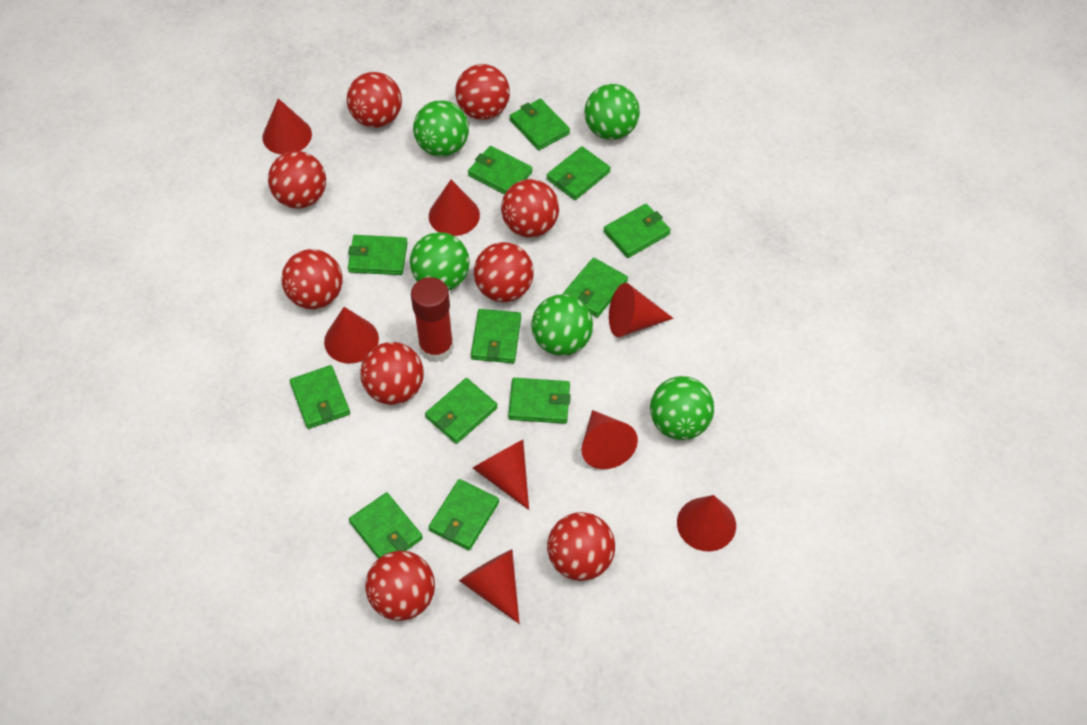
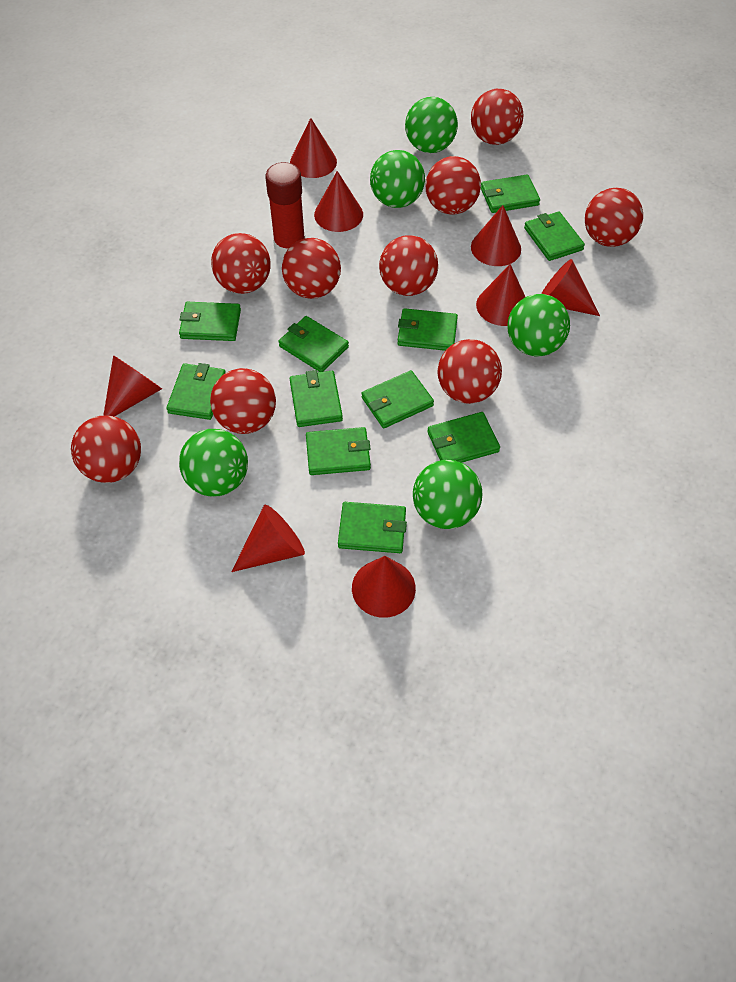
green wallet: 12 -> 11

